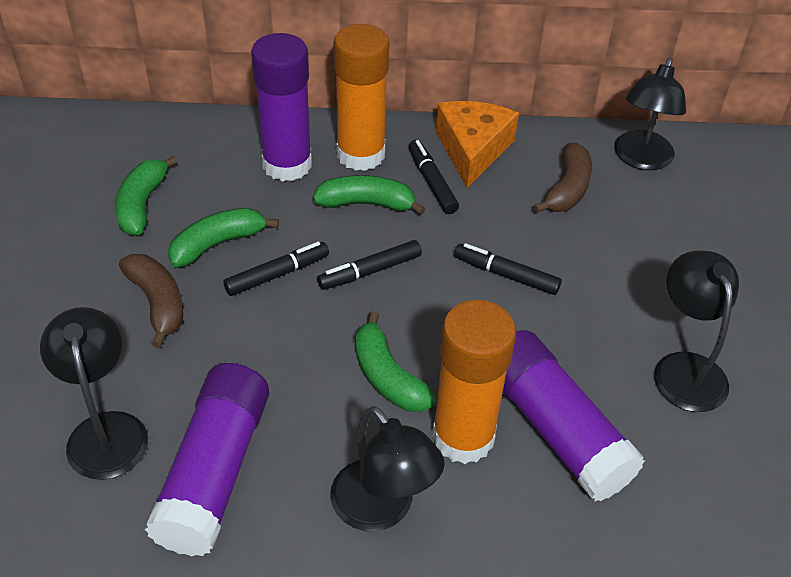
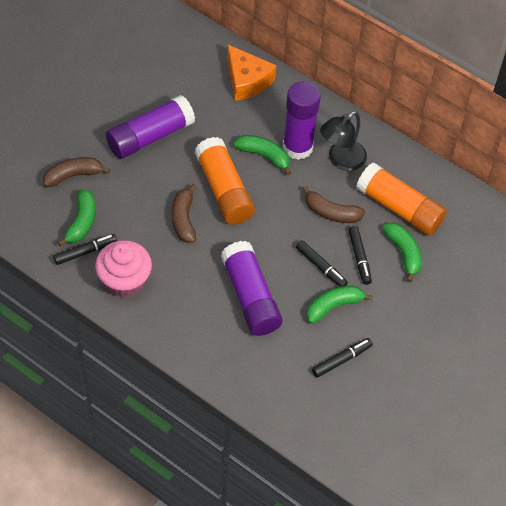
black lamp: 4 -> 1
brown banana: 2 -> 3
pink cupcake: 0 -> 1

